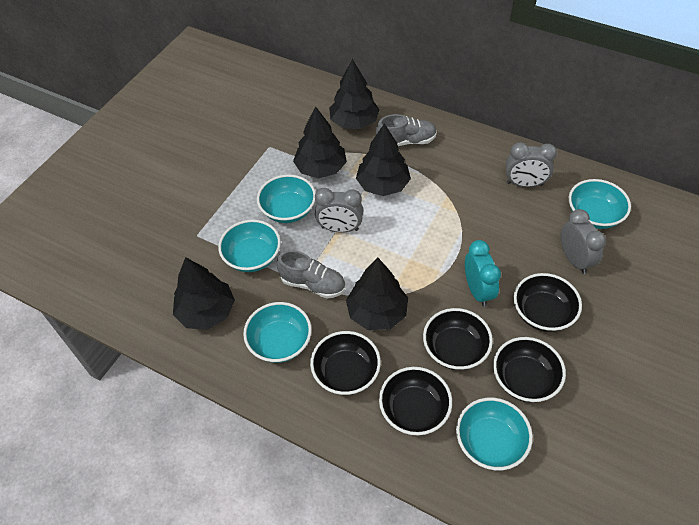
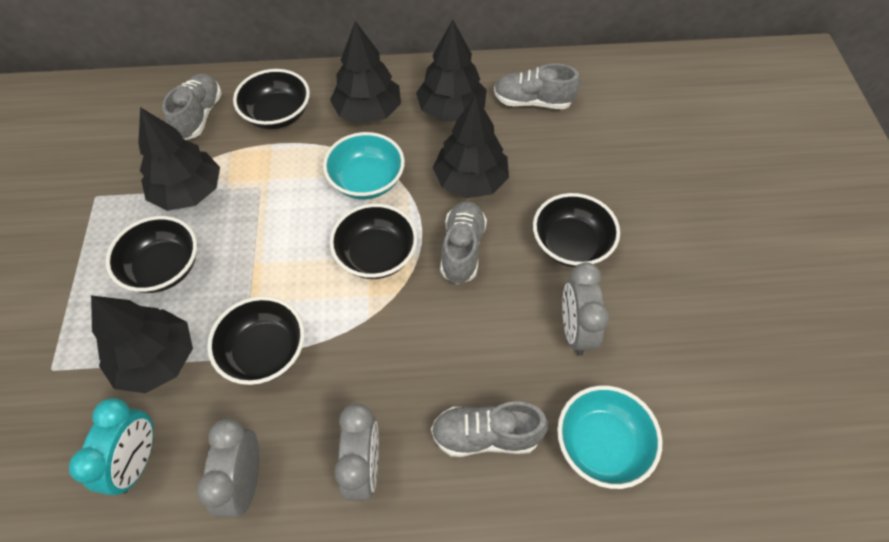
grey shoe: 2 -> 4
turquoise bowl: 5 -> 2

